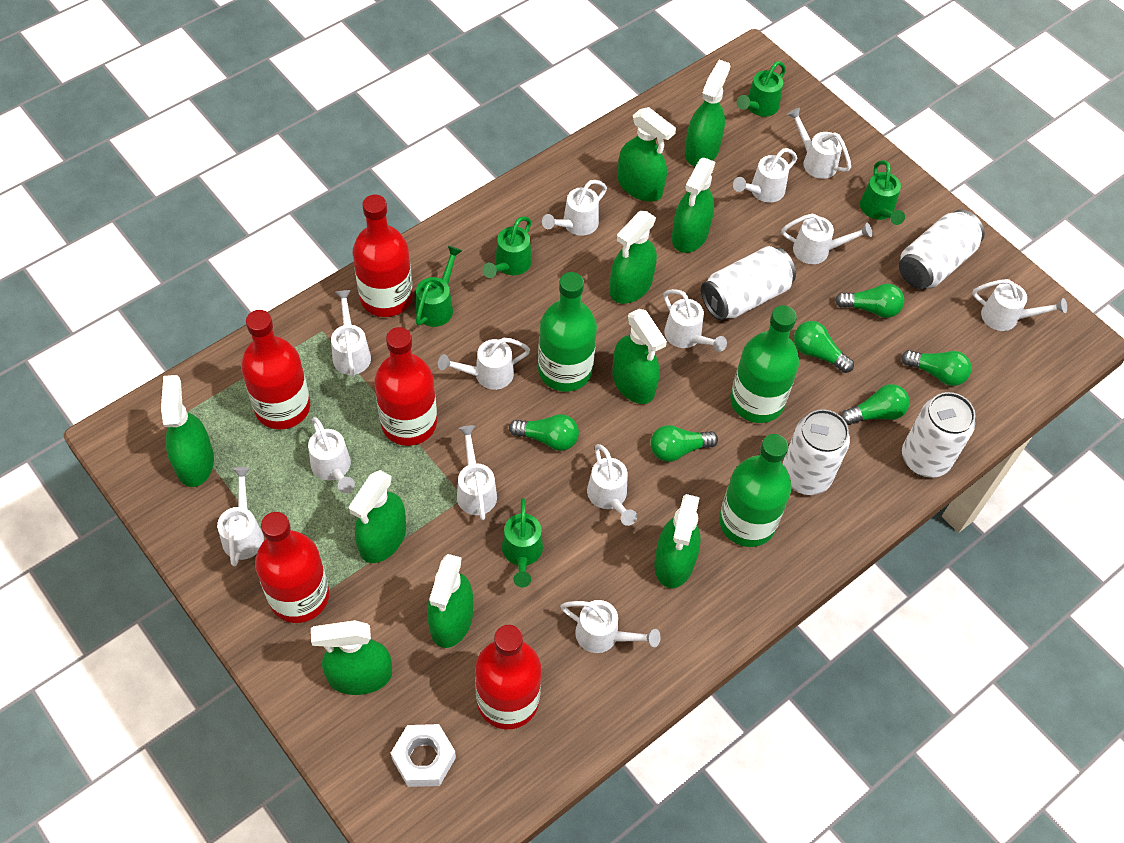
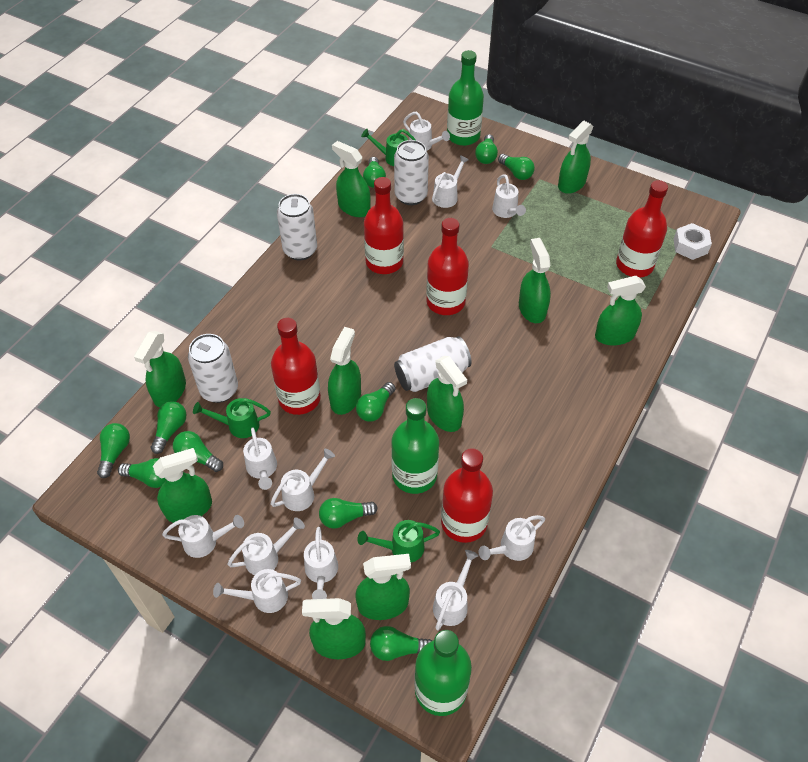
green light bulb: 6 -> 10
green watering can: 5 -> 3
white watering can: 13 -> 11

